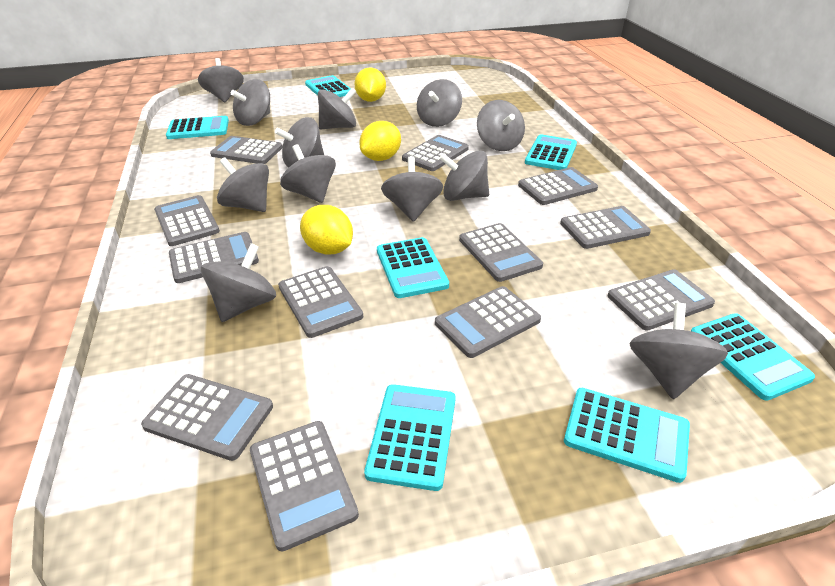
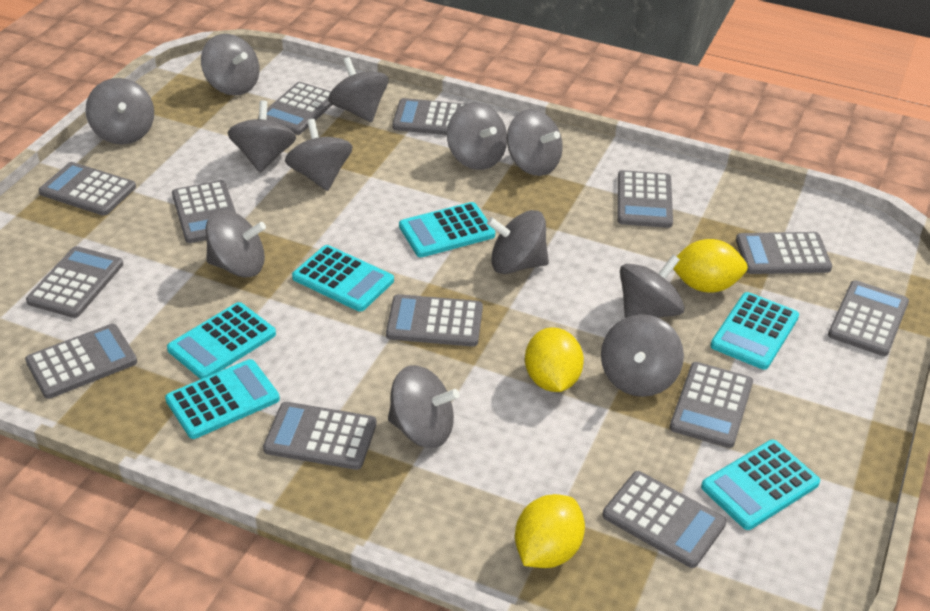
grey calculator: 12 -> 13
turquoise calculator: 7 -> 6

